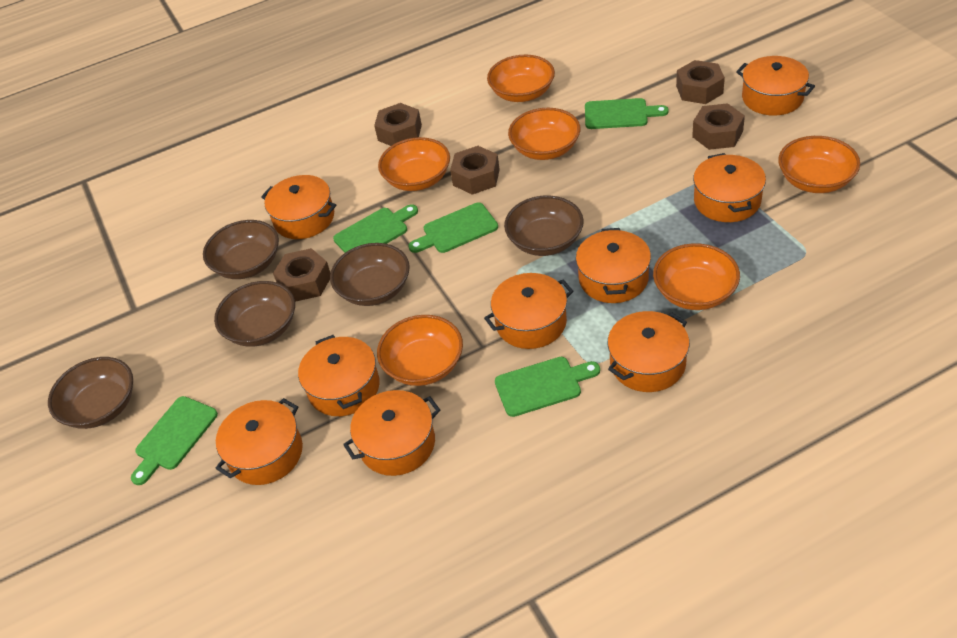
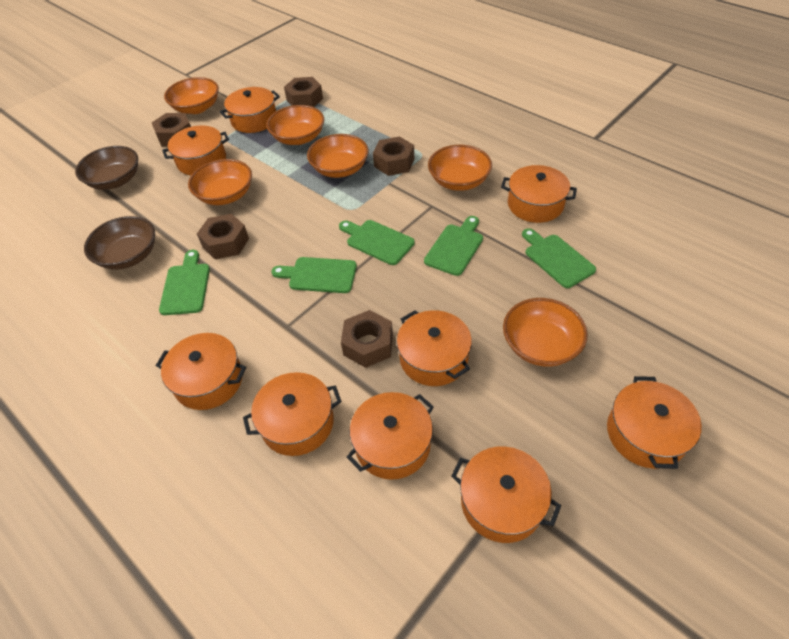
brown bowl: 5 -> 2

